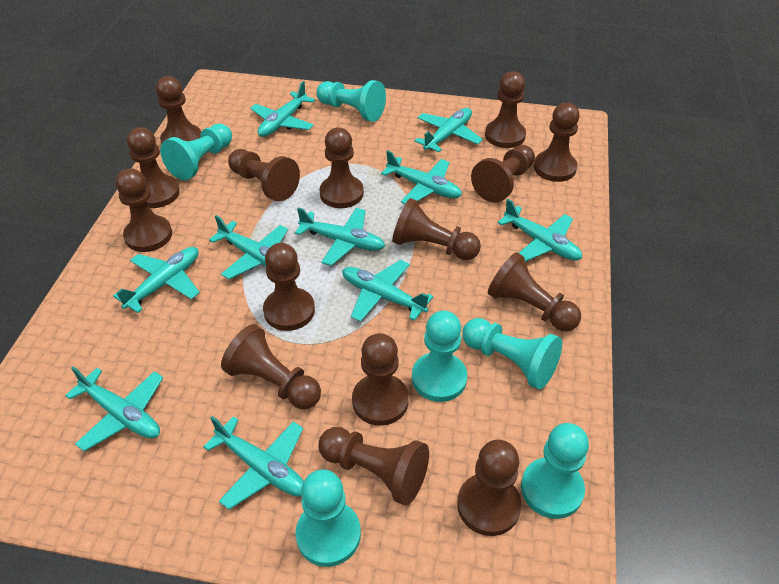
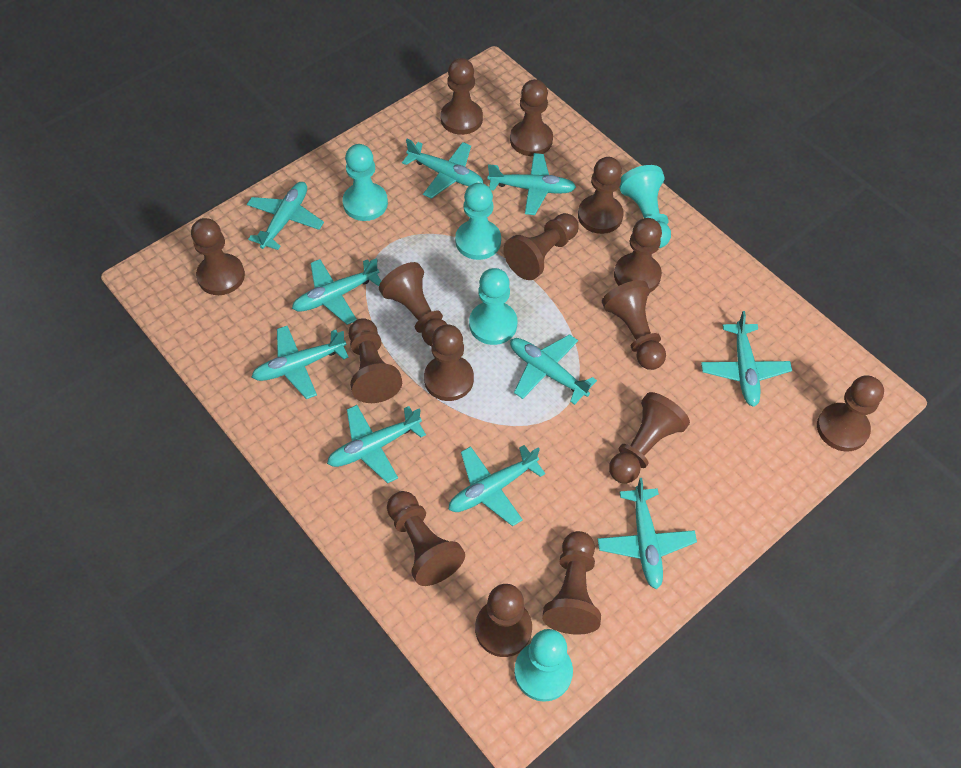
turquoise pawn: 6 -> 5

